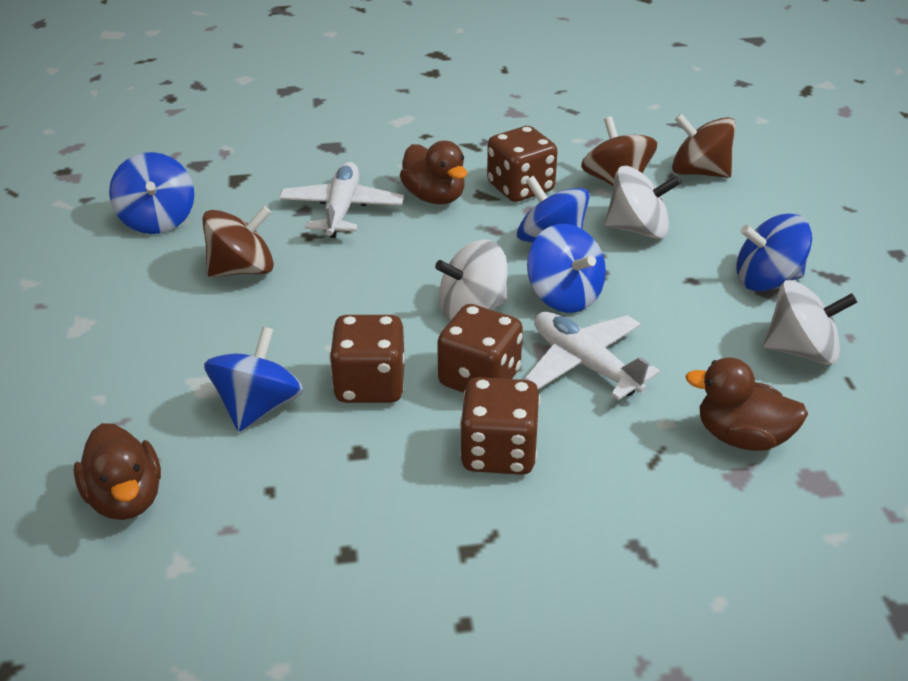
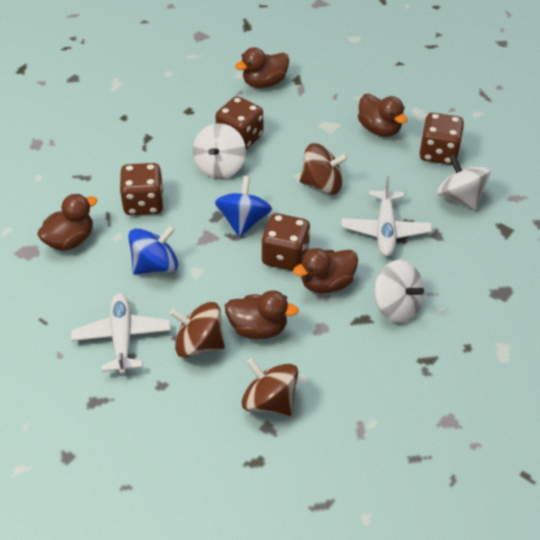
blue spinning top: 5 -> 2
brown duck: 3 -> 5

